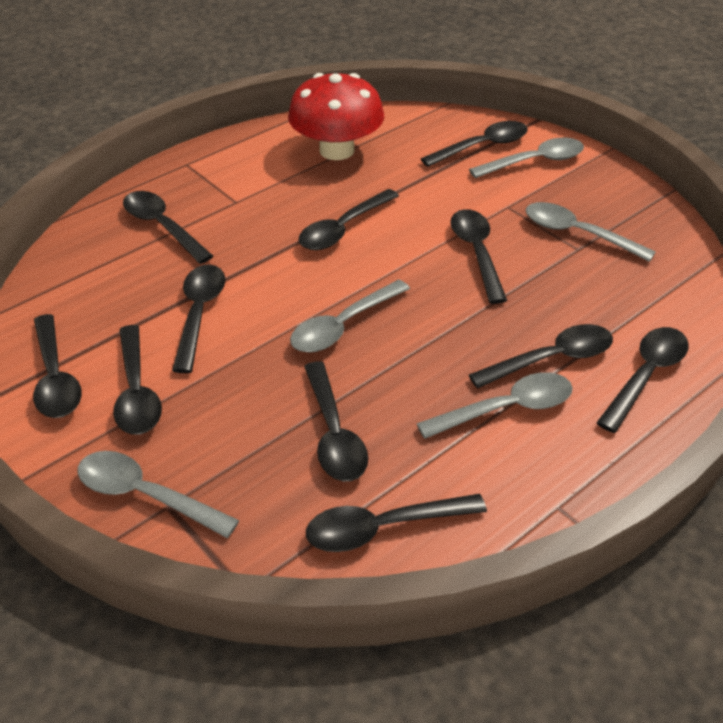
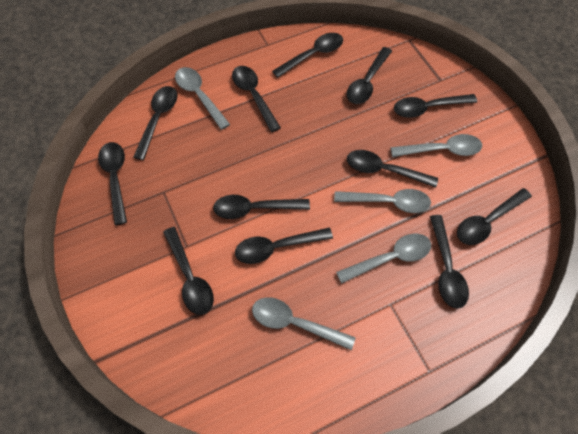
black spoon: 11 -> 12
red mushroom: 1 -> 0

